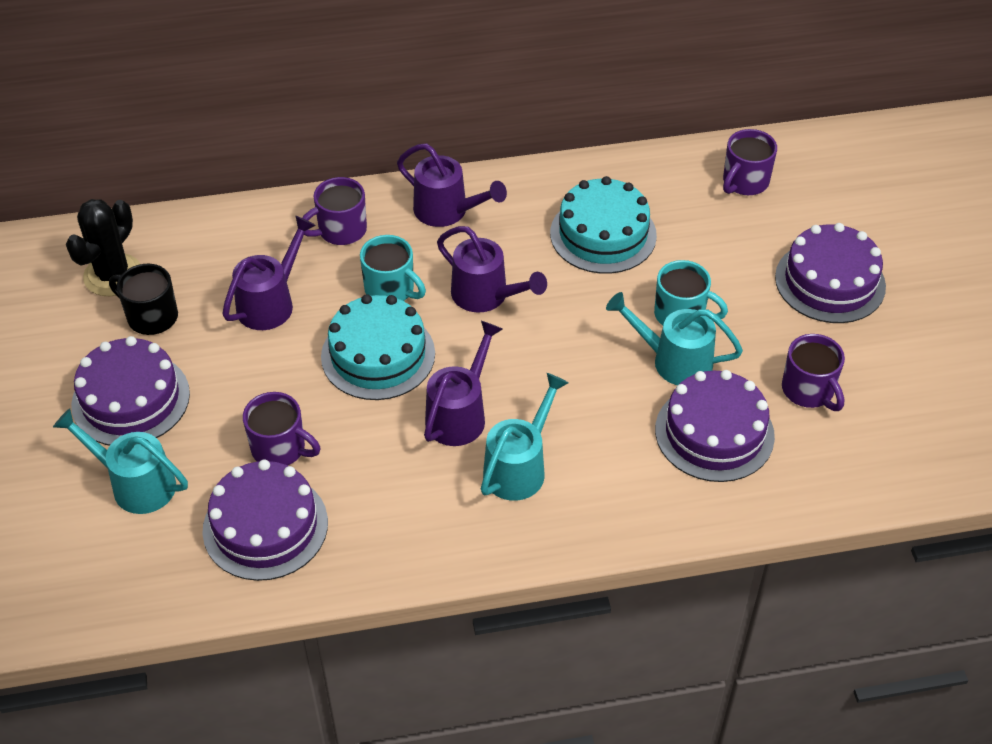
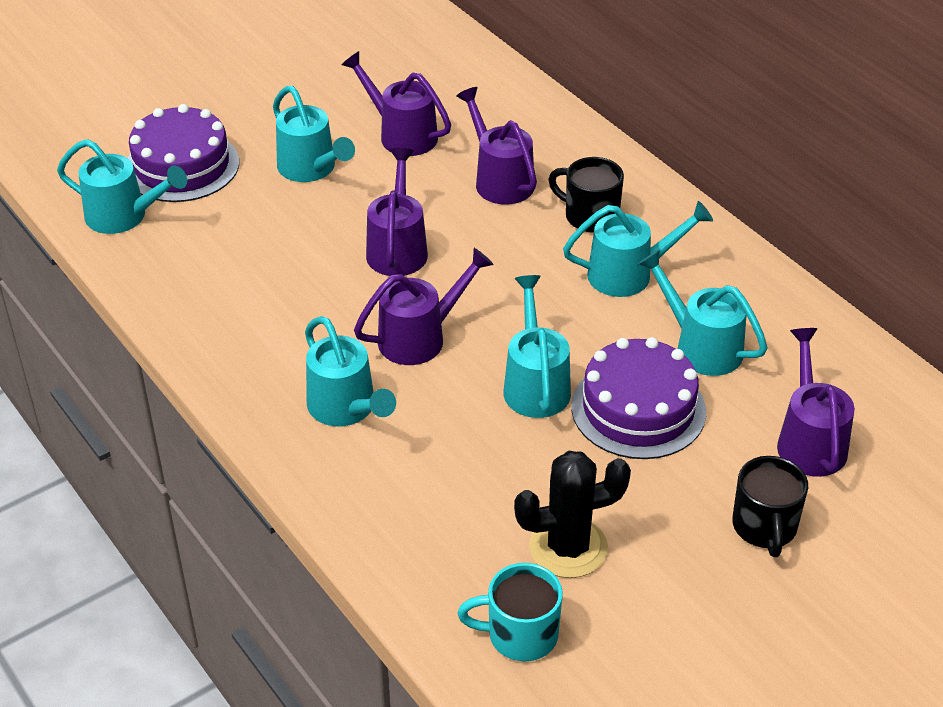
black mug: 1 -> 2
purple cake: 4 -> 2
purple mug: 4 -> 0
purple watering can: 4 -> 5
turquoise cake: 2 -> 0
turquoise mug: 2 -> 1
turquoise watering can: 3 -> 6

